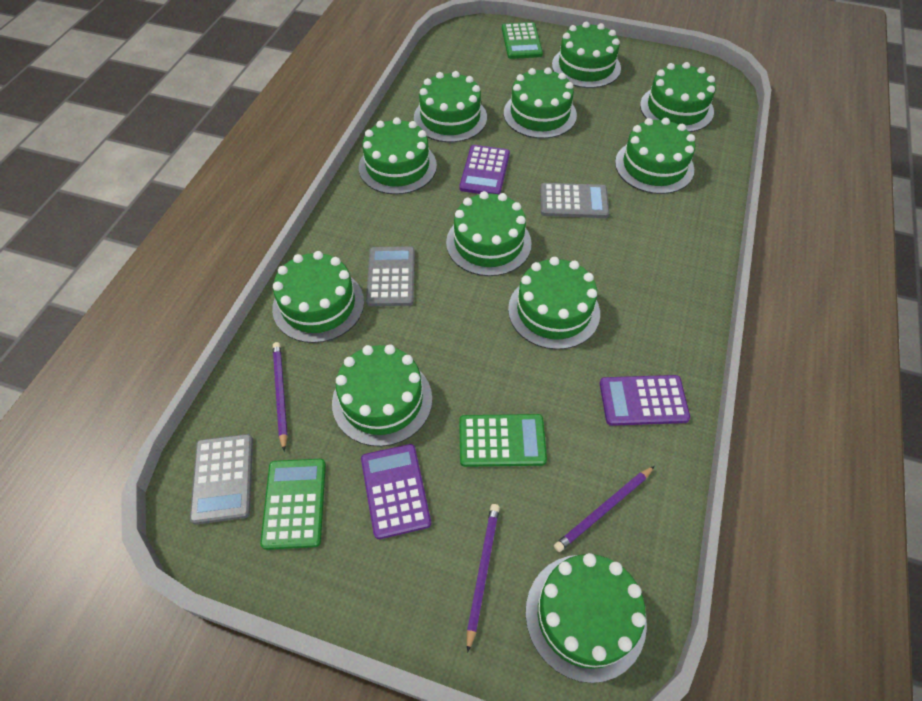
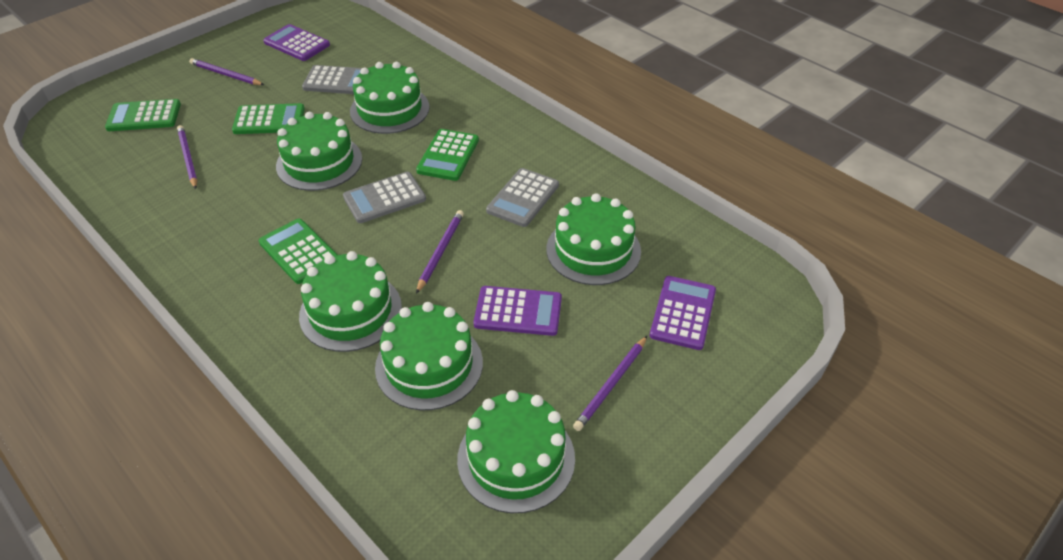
green cake: 11 -> 6
green calculator: 3 -> 4
purple pencil: 3 -> 4

